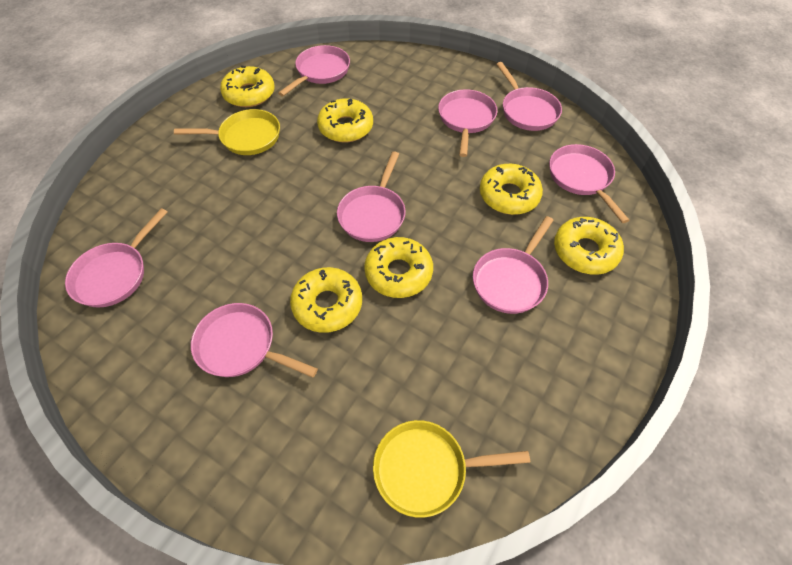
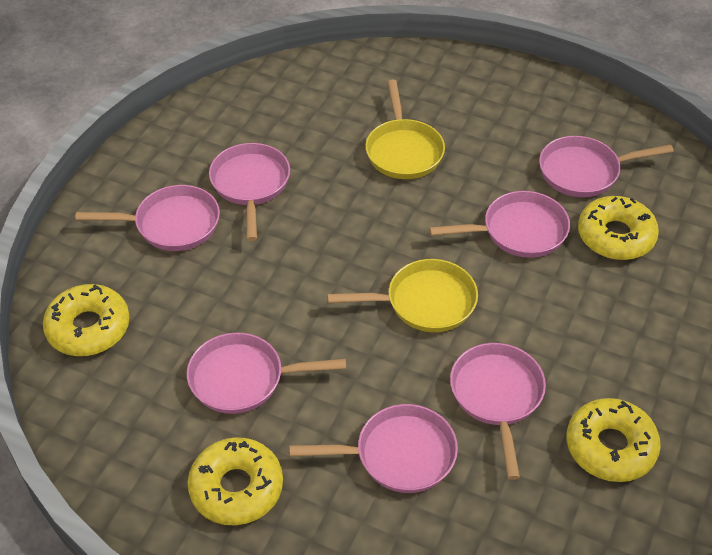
pink pan: 8 -> 7
yellow donut: 6 -> 4

